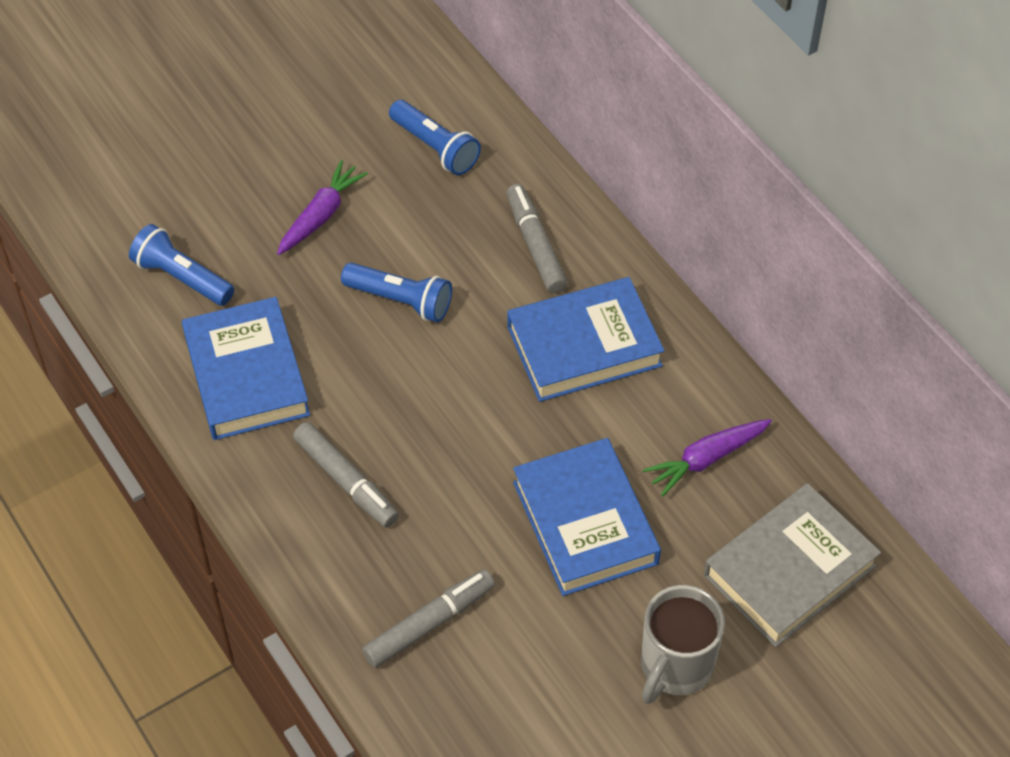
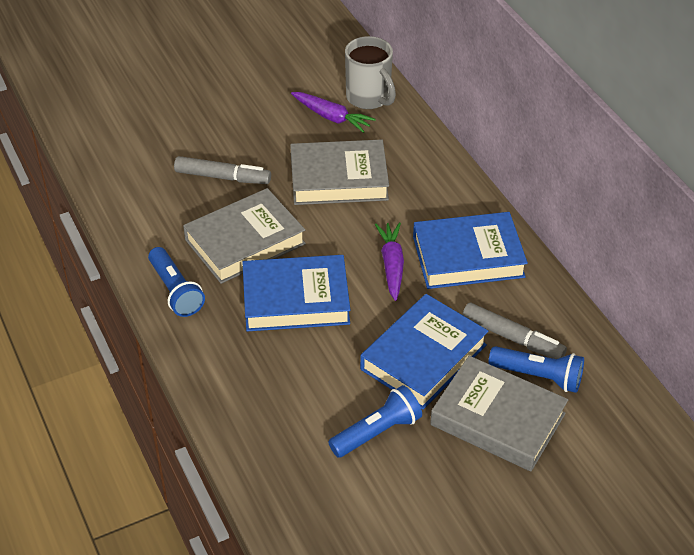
grey book: 1 -> 3
grey marker: 3 -> 2

